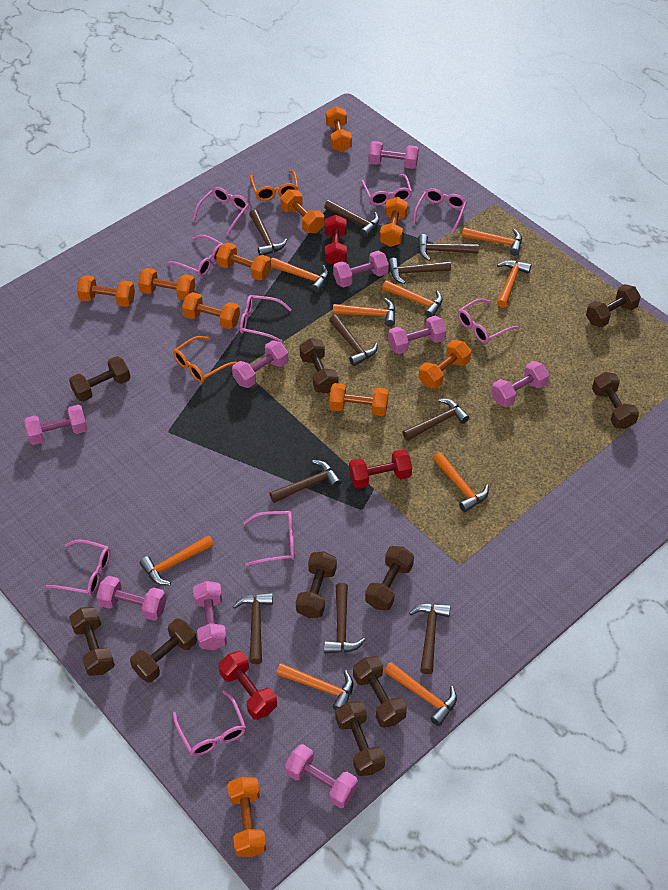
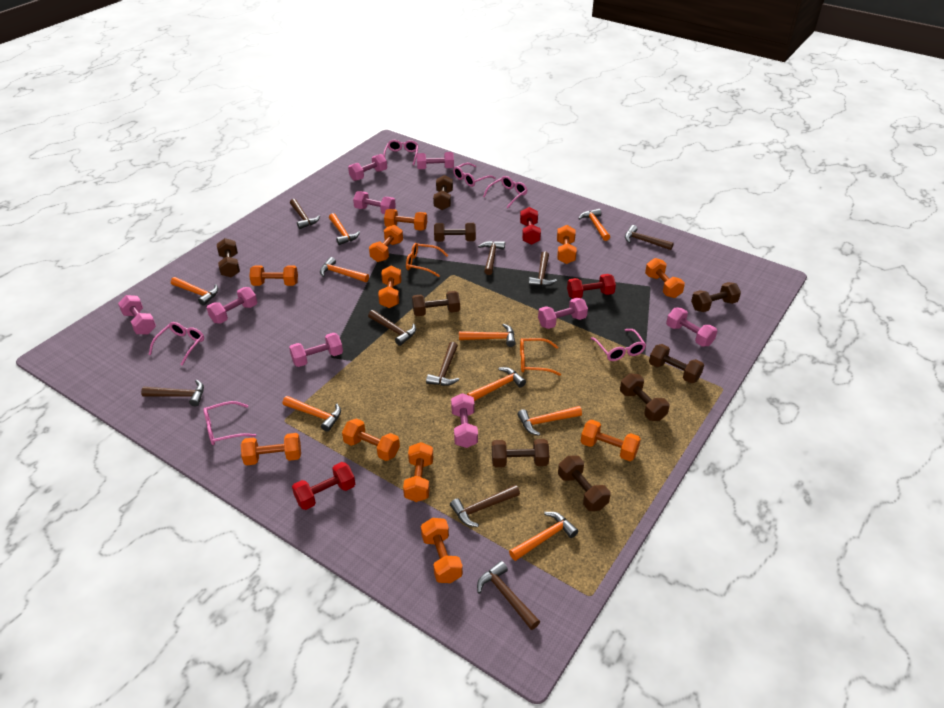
brown dumbbell: 10 -> 9
brown hammer: 10 -> 9
orange dumbbell: 10 -> 11
pink glasses: 9 -> 6

